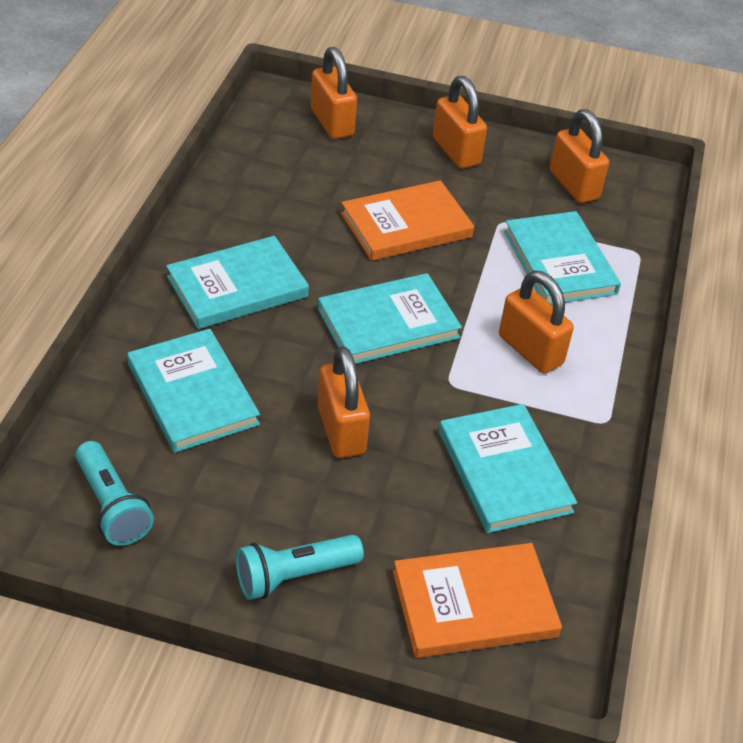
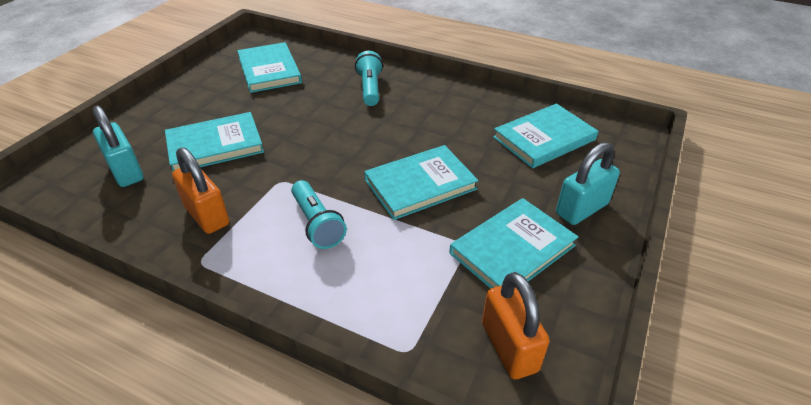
orange book: 2 -> 0
orange padlock: 5 -> 2
turquoise padlock: 0 -> 2

